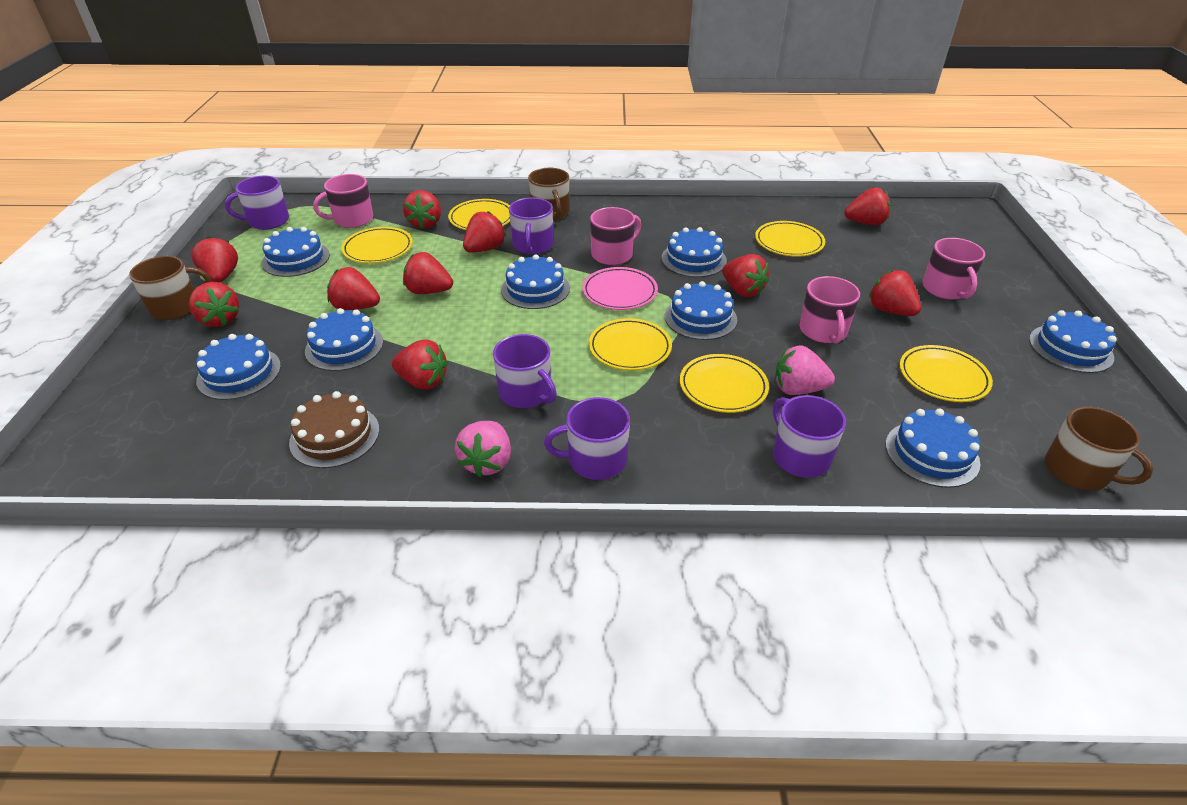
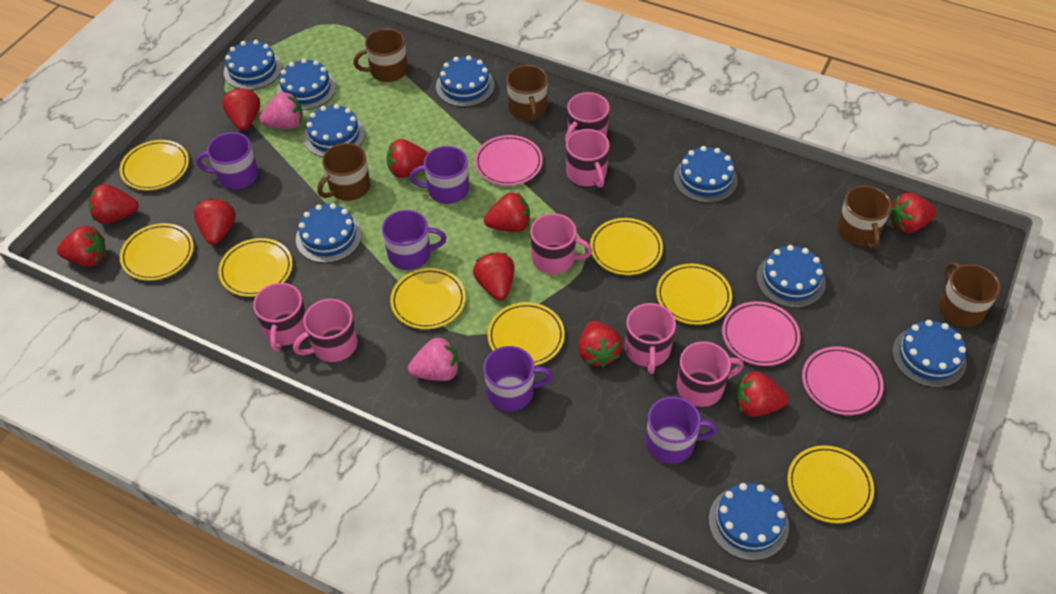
blue cake: 8 -> 9
brown cake: 1 -> 0
brown mug: 3 -> 5
pink mug: 4 -> 7
pink plate: 1 -> 3
yellow plate: 6 -> 8

